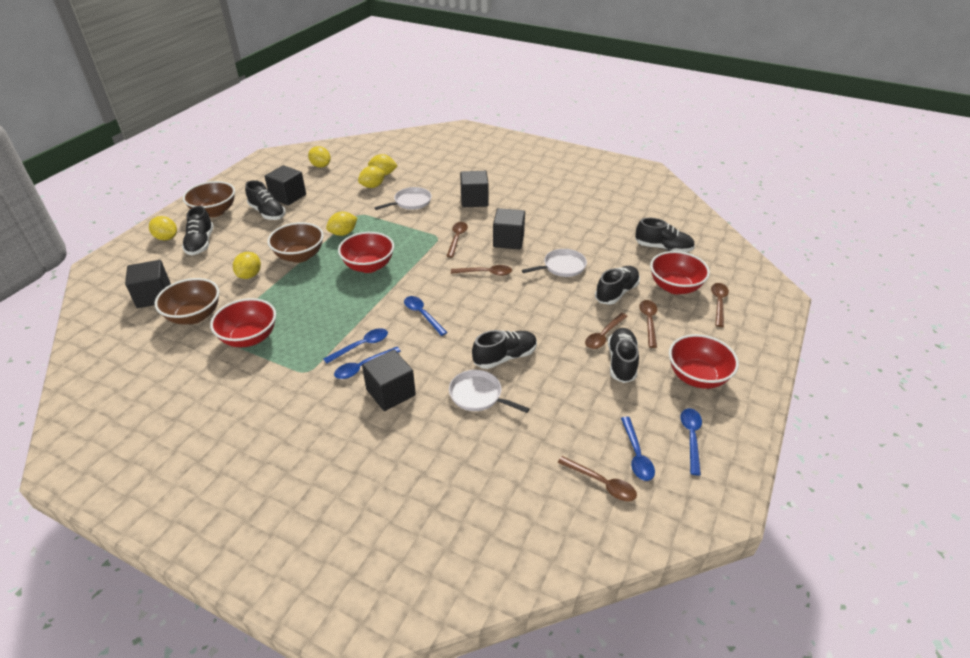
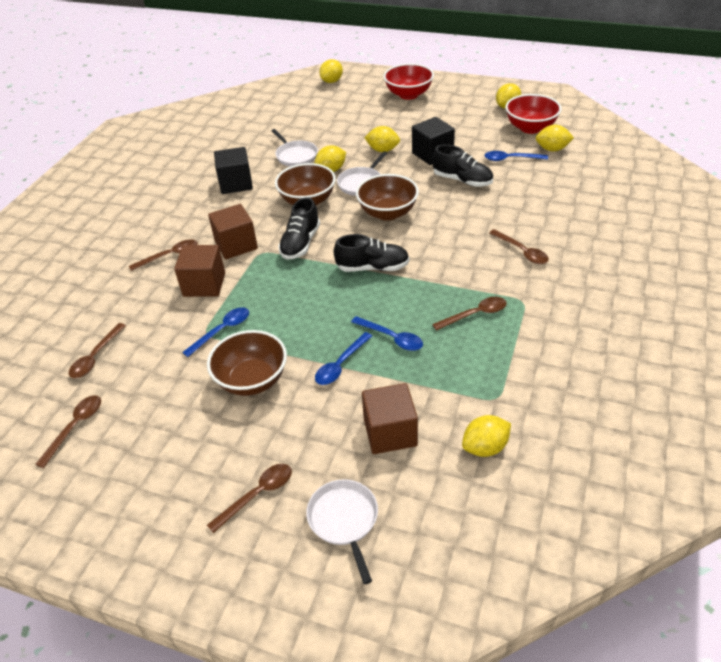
black cube: 5 -> 2
black shoe: 6 -> 3
blue spoon: 5 -> 4
brown cube: 0 -> 3
red bowl: 4 -> 2

